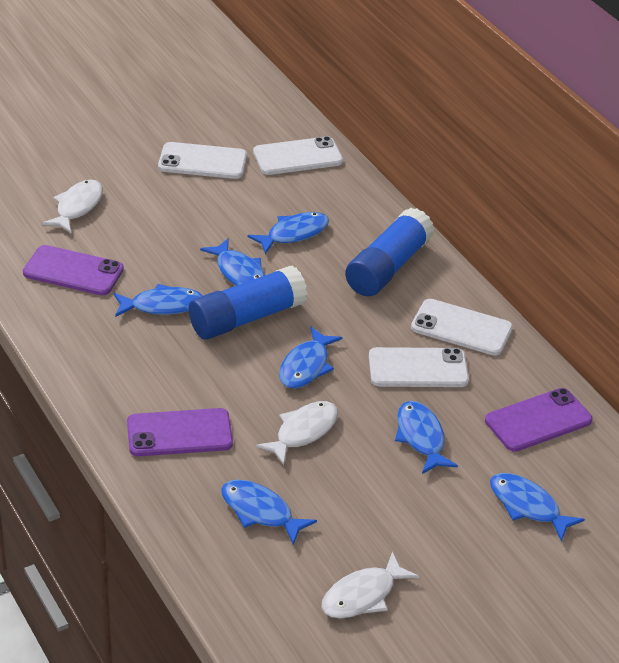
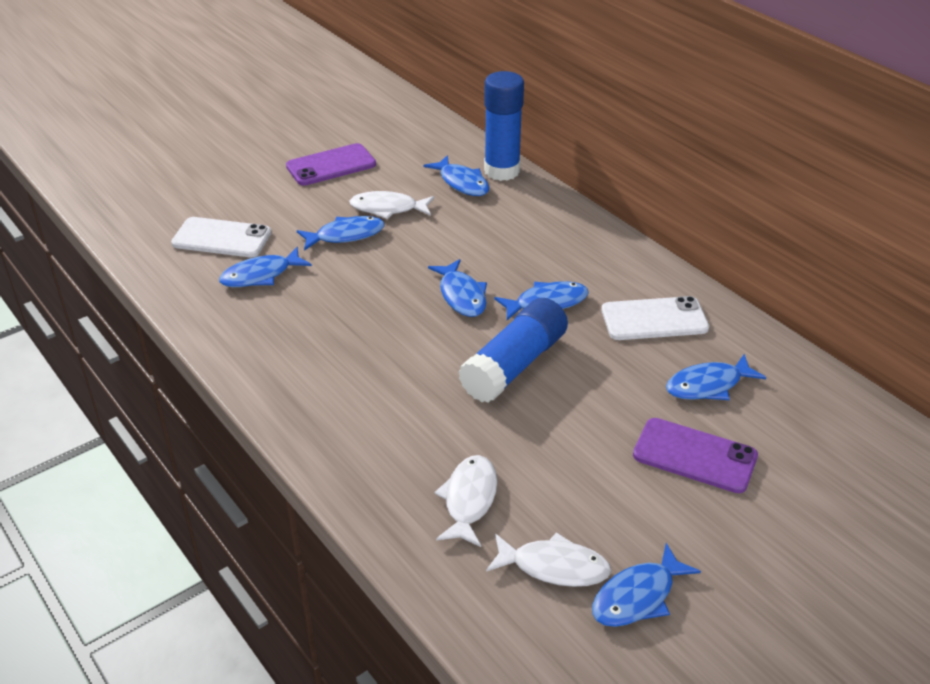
purple phone: 3 -> 2
white phone: 4 -> 2

